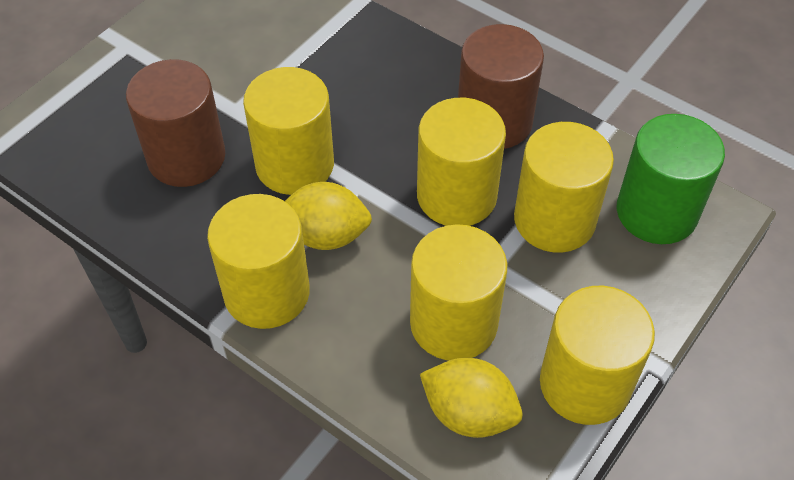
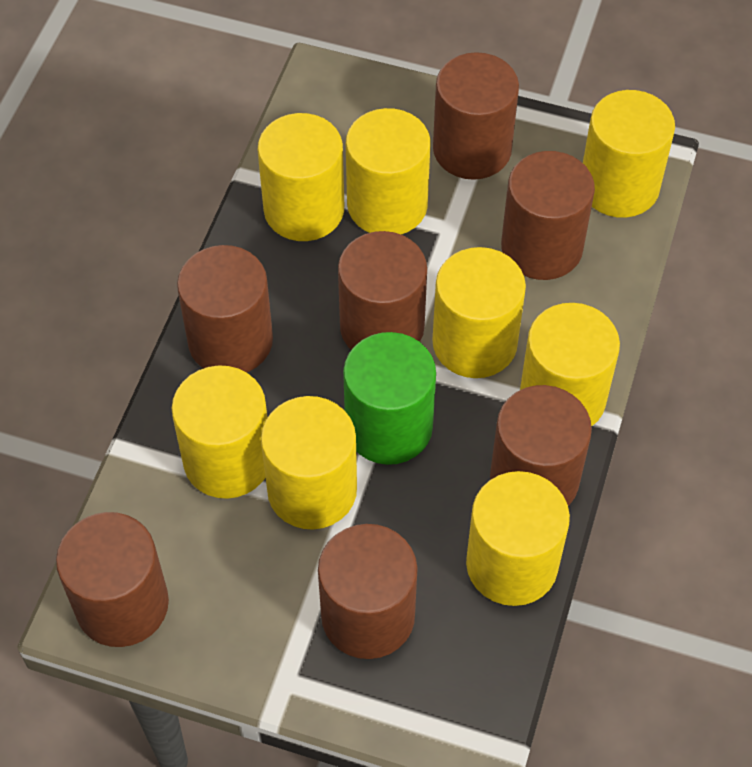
brown cylinder: 2 -> 7
yellow cylinder: 6 -> 8
yellow lemon: 2 -> 0

